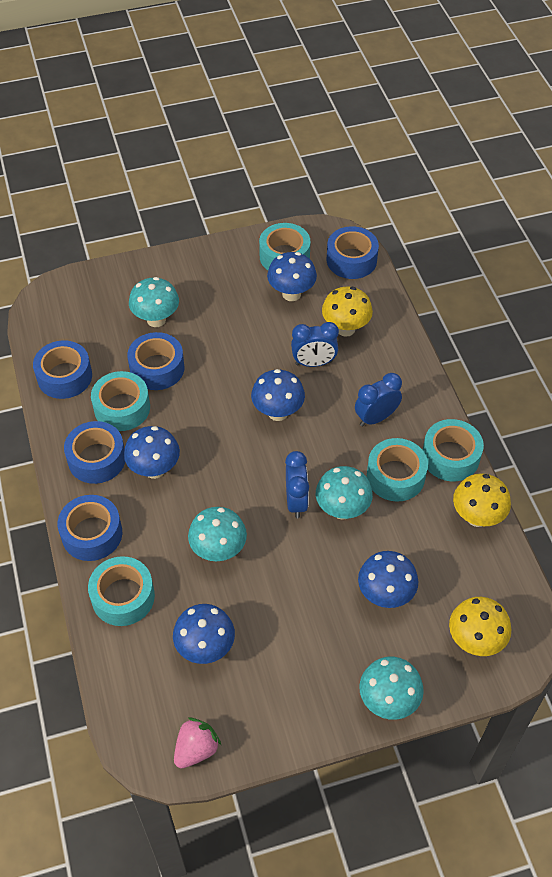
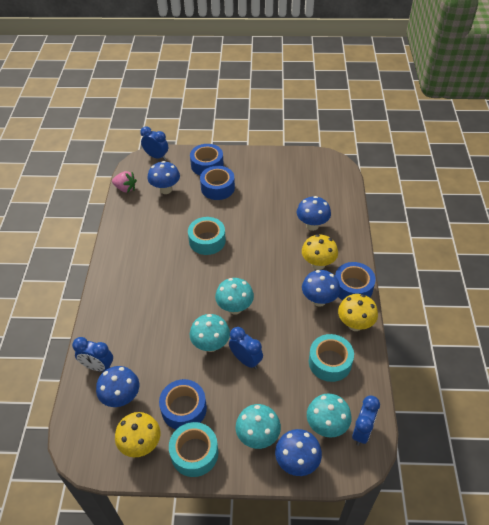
blue clock: 3 -> 4
blue tape: 5 -> 4
turquoise tape: 5 -> 3

